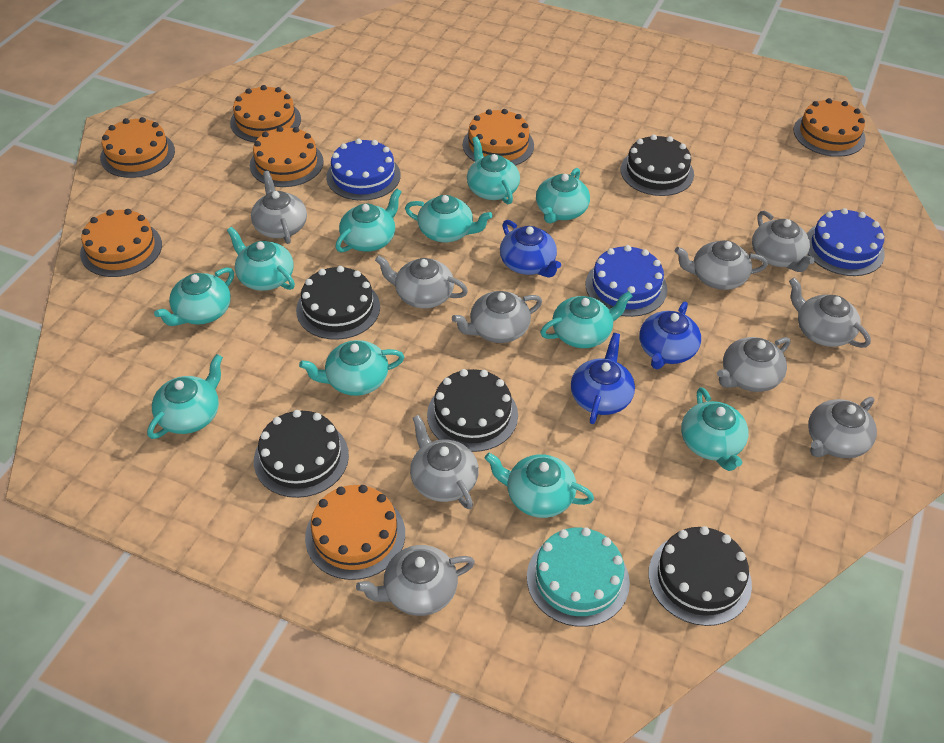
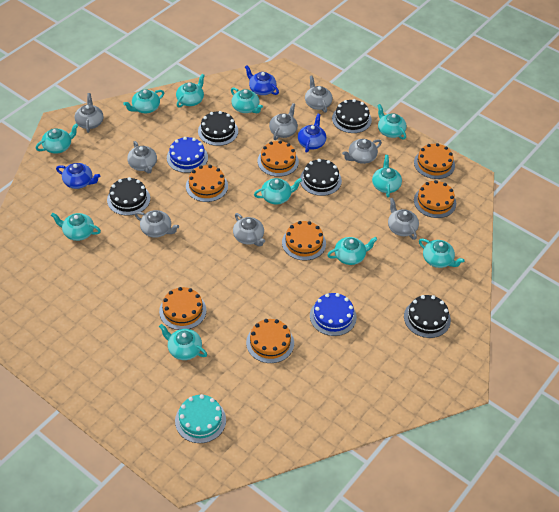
blue cake: 3 -> 2
grey teapot: 10 -> 8

